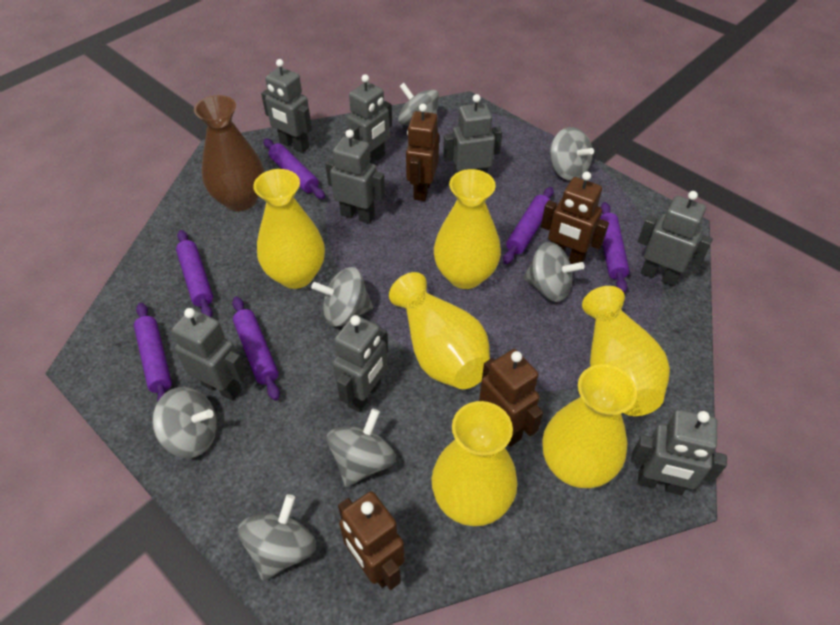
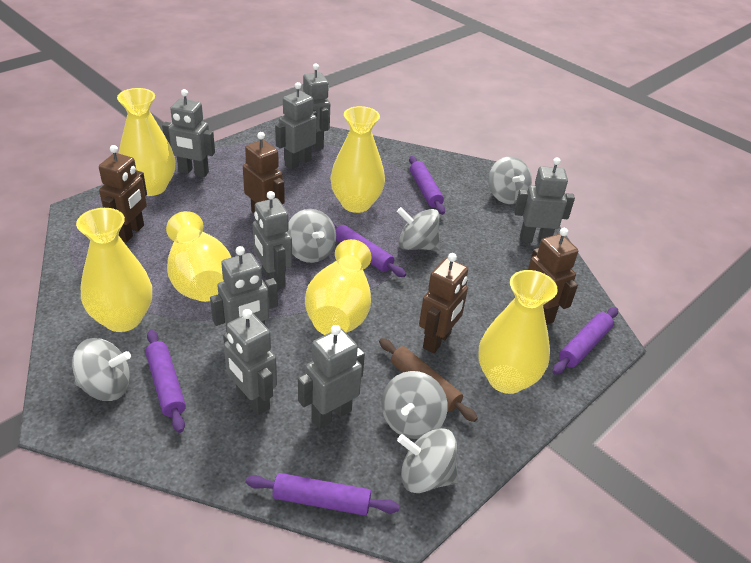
brown rolling pin: 0 -> 1
brown vase: 1 -> 0
grey spinning top: 7 -> 6
purple rolling pin: 6 -> 5

